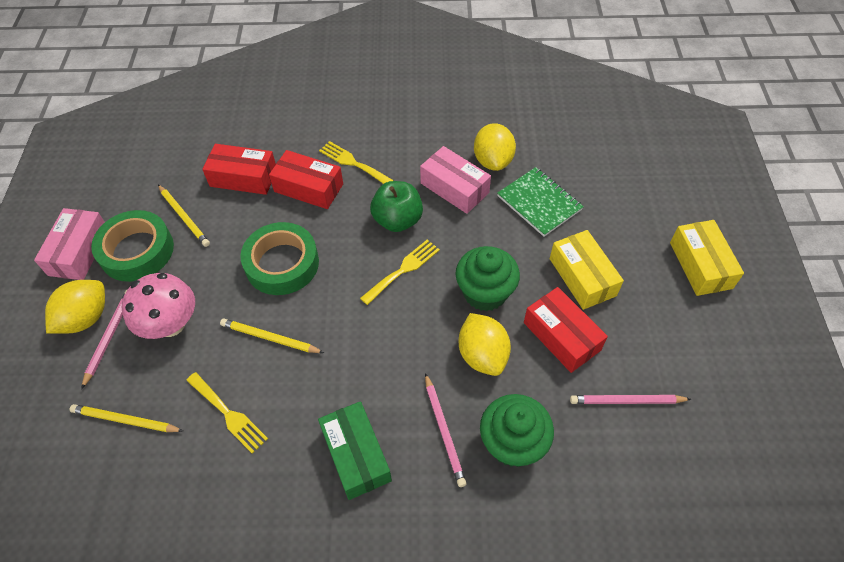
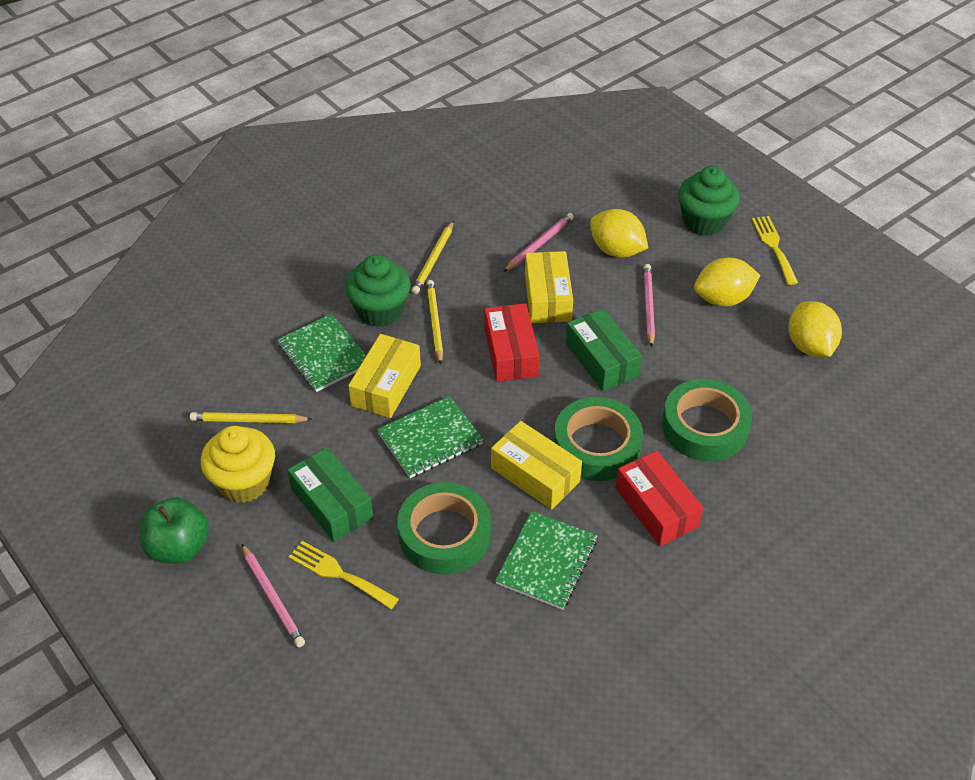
green box: 1 -> 2
green notebook: 1 -> 3
green tape: 2 -> 3
pink box: 2 -> 0
pink mushroom: 1 -> 0
red box: 3 -> 2
yellow box: 2 -> 3
yellow cupcake: 0 -> 1
yellow fork: 3 -> 2

